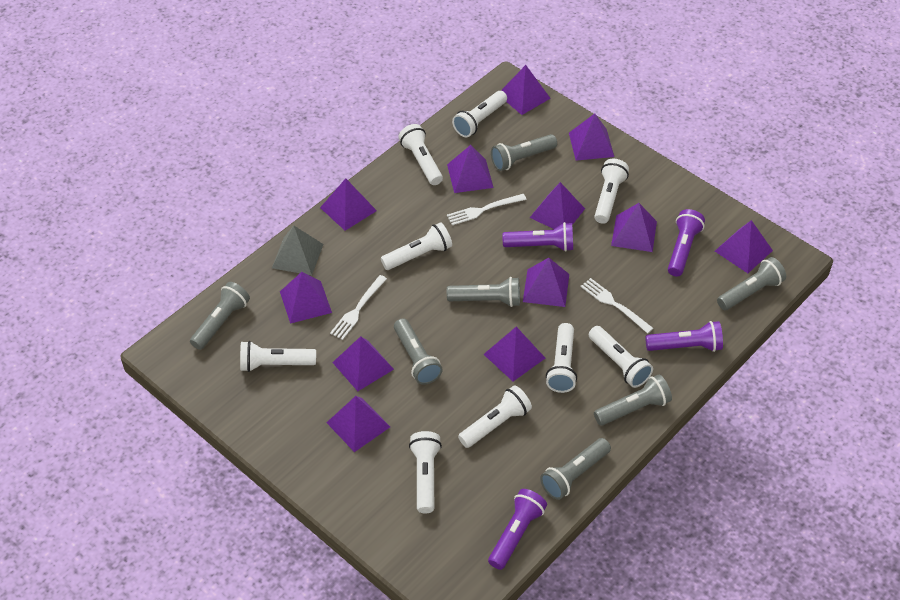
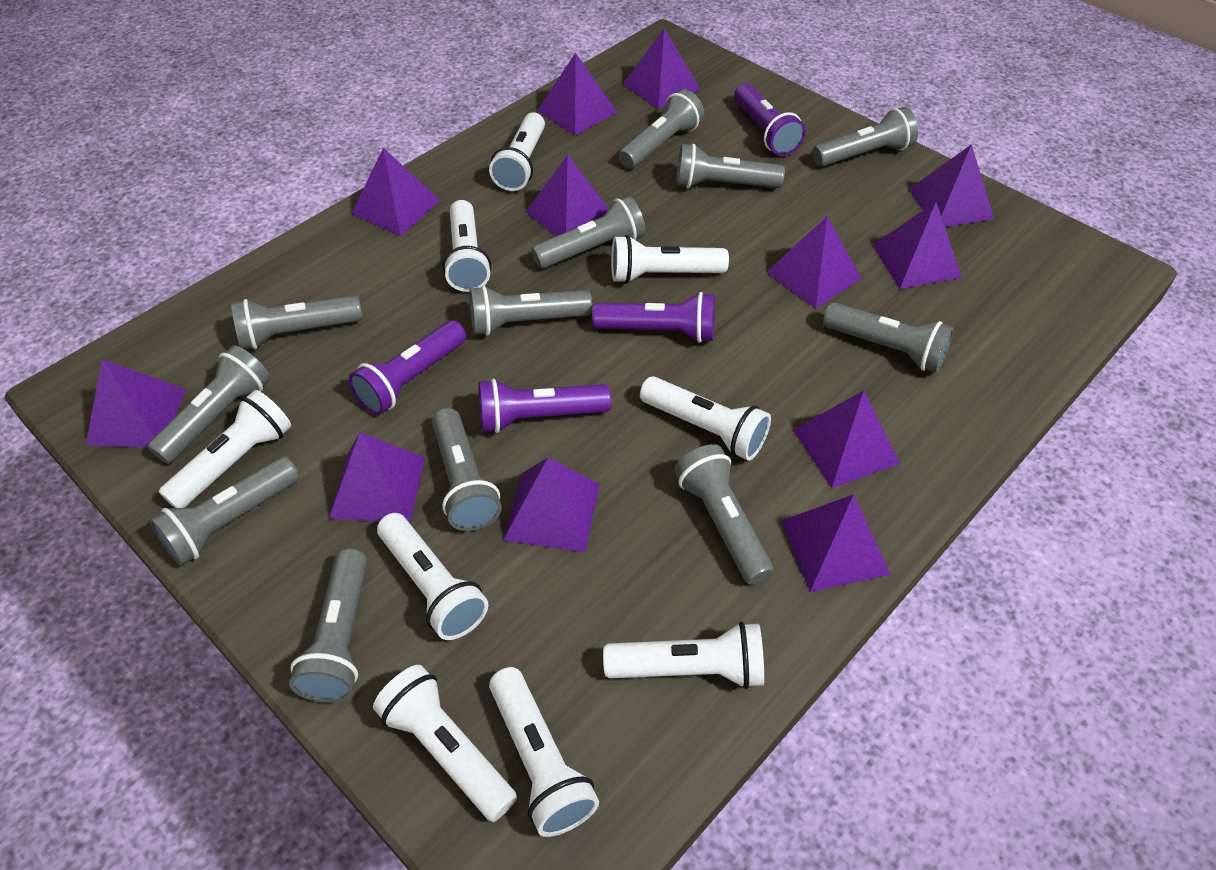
grey flashlight: 7 -> 12
grey pyramid: 1 -> 0
white fork: 3 -> 0

